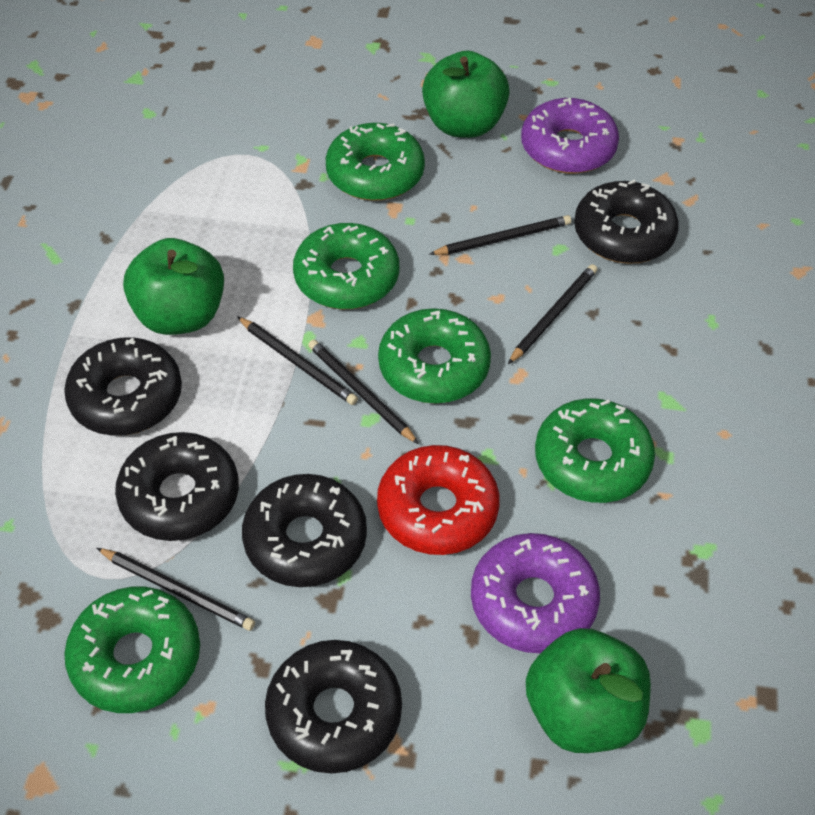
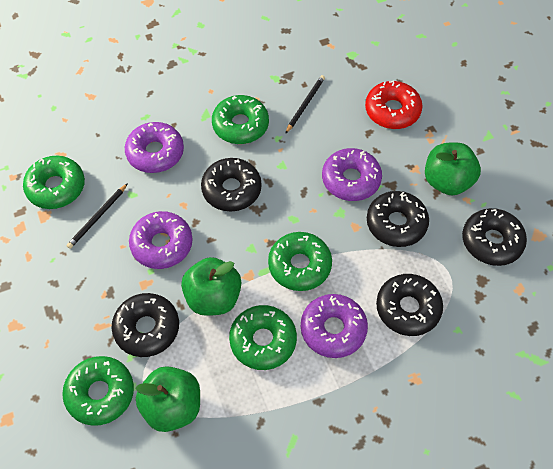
black pencil: 5 -> 2
purple donut: 2 -> 4

